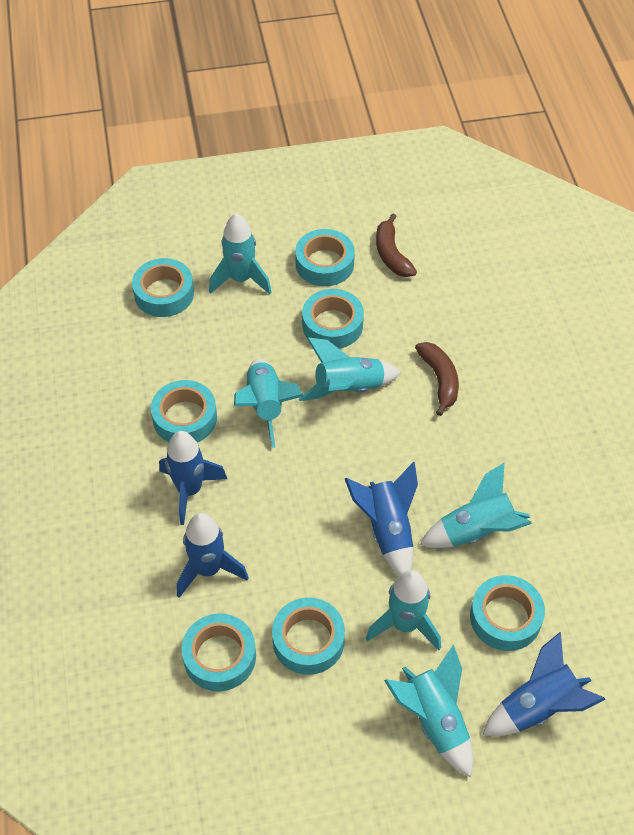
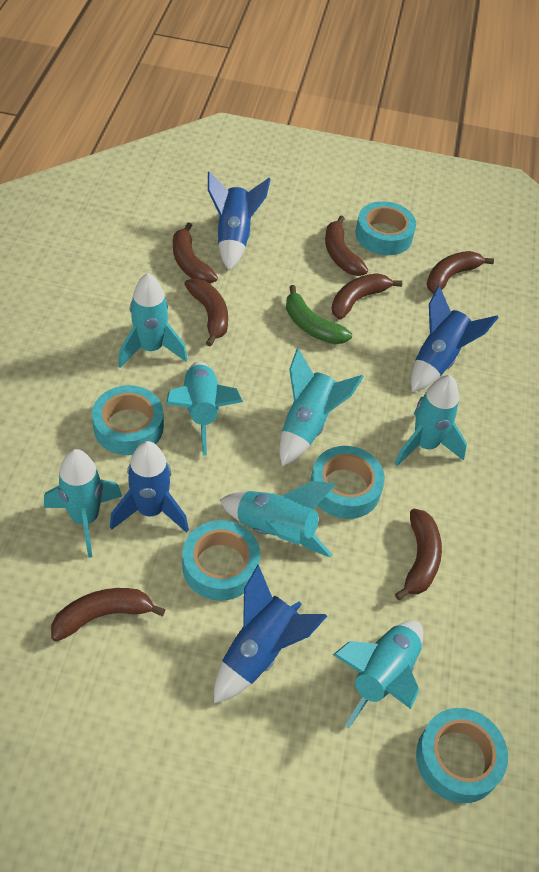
brown banana: 2 -> 7
green banana: 0 -> 1
turquoise rocket: 6 -> 7
turquoise tape: 7 -> 5

